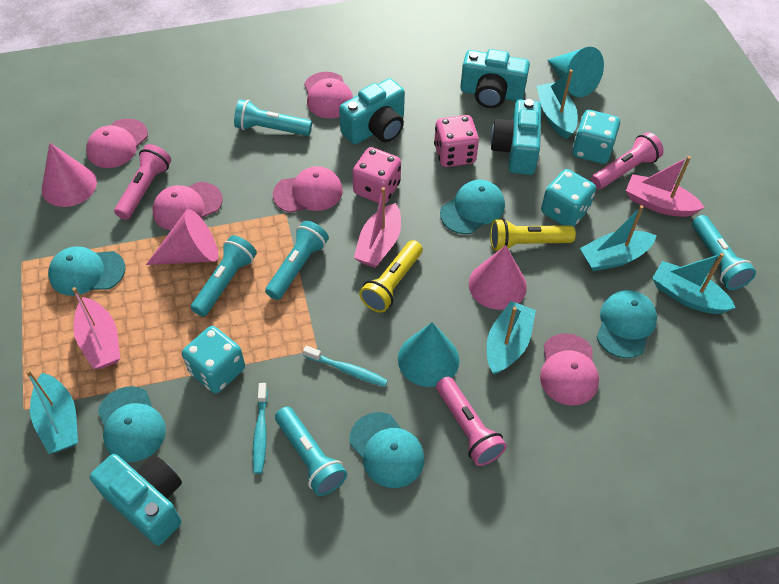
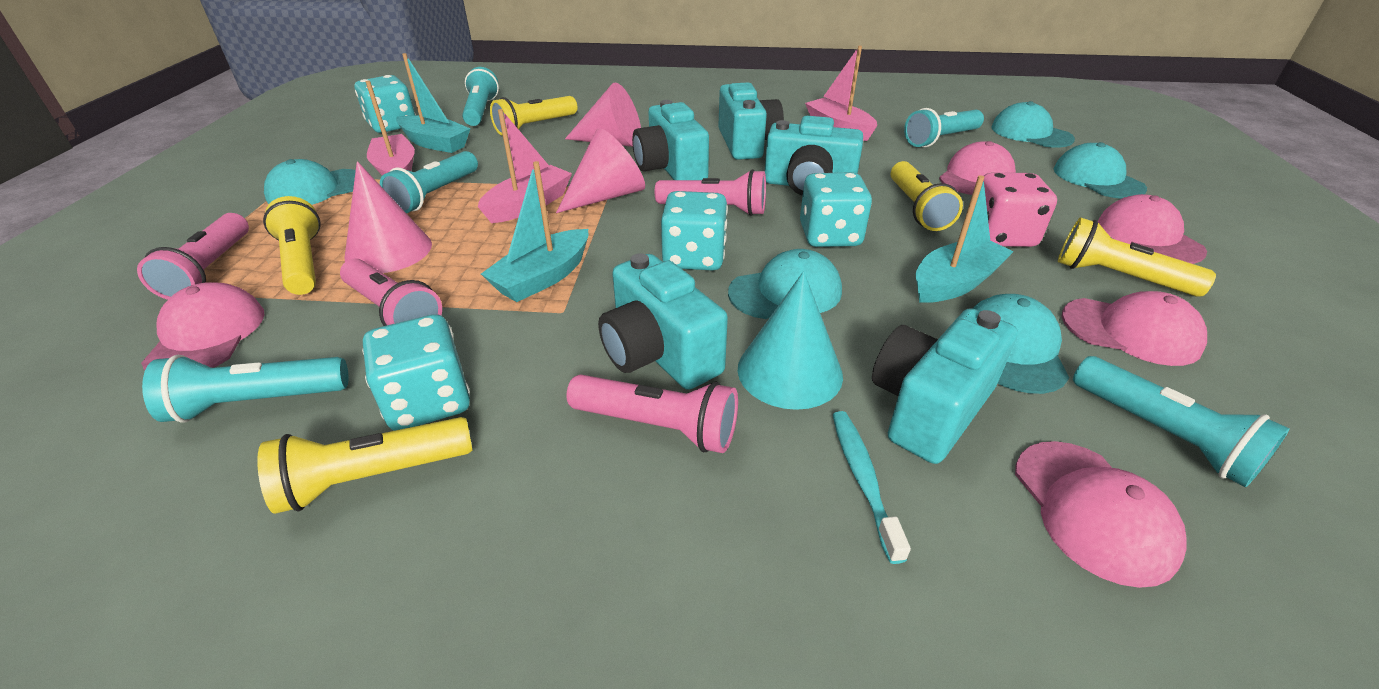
pink dice: 2 -> 1
pink flashlight: 3 -> 4
turquoise boat: 5 -> 3
turquoise camera: 4 -> 5
turquoise cone: 2 -> 1
turquoise dice: 3 -> 4
turquoise toothbrush: 2 -> 1
yellow flashlight: 2 -> 5

